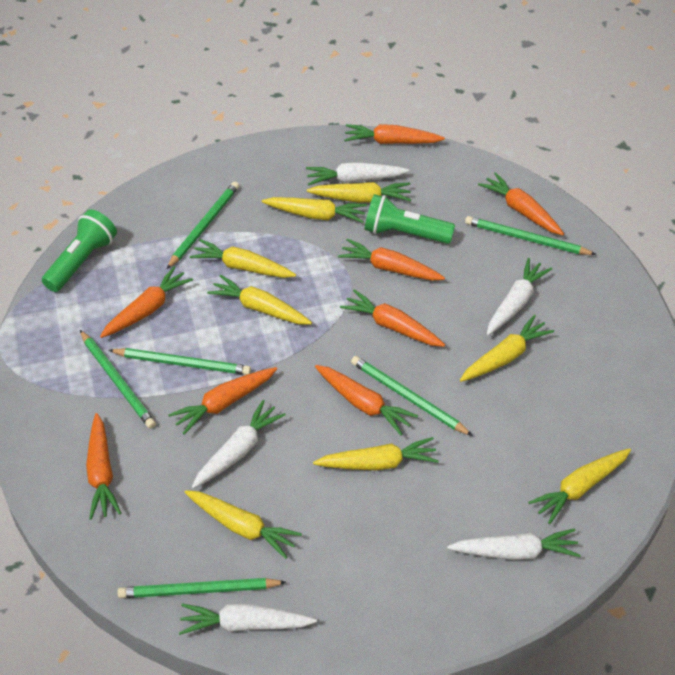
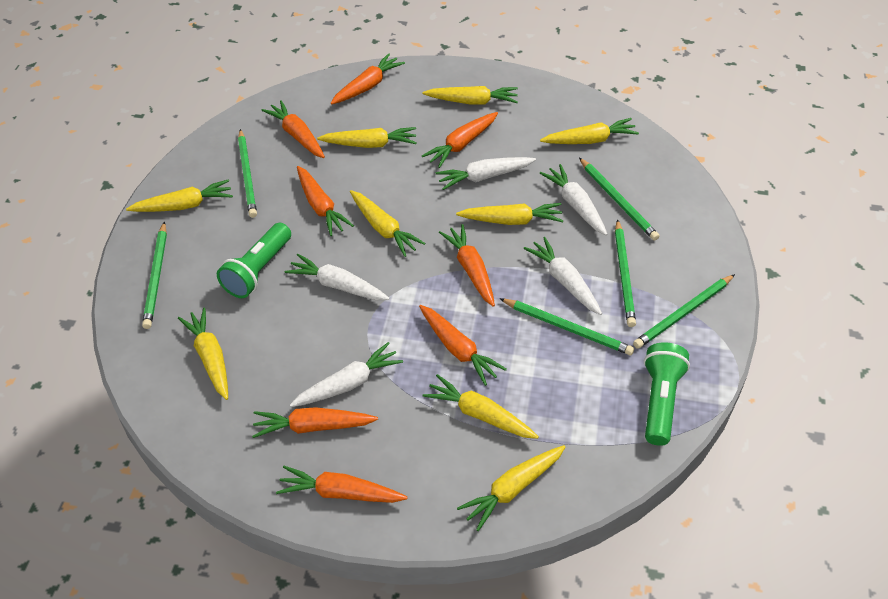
yellow carrot: 8 -> 9

